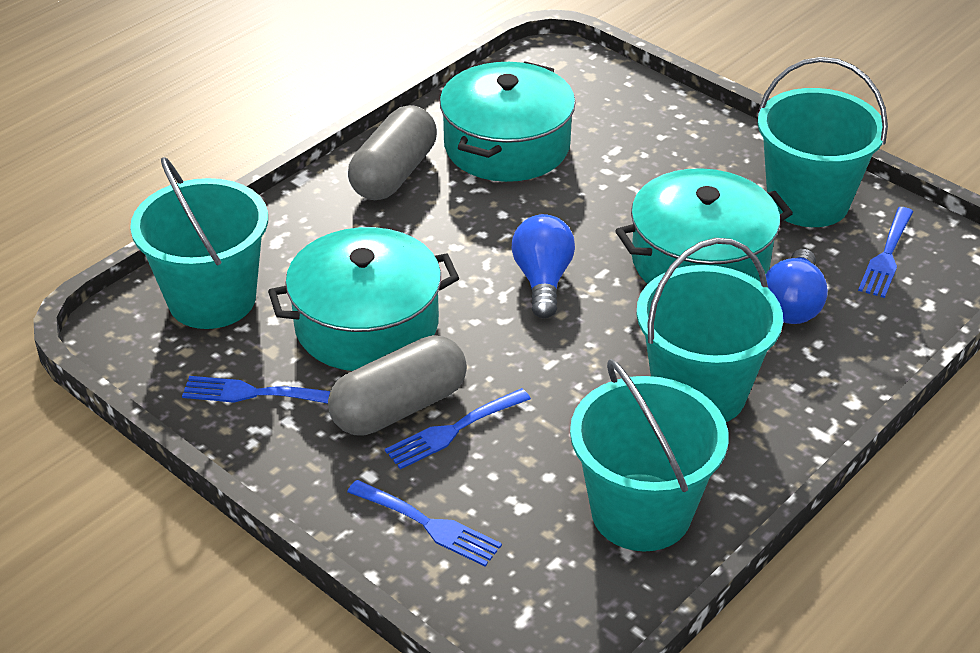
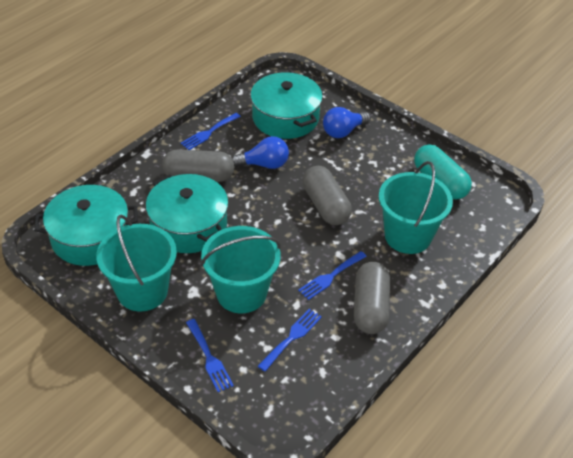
grey capsule: 2 -> 3
turquoise bucket: 4 -> 3
turquoise capsule: 0 -> 1

